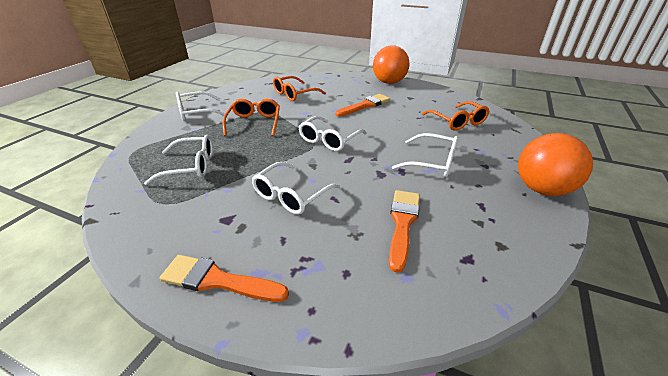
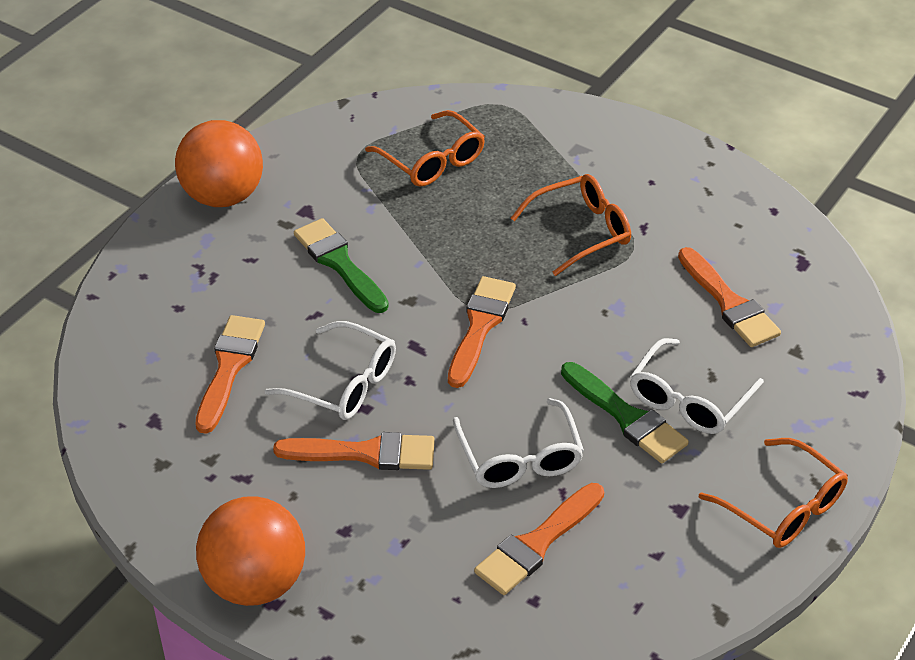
green brush: 0 -> 2
orange brush: 3 -> 5
white glasses: 5 -> 3

